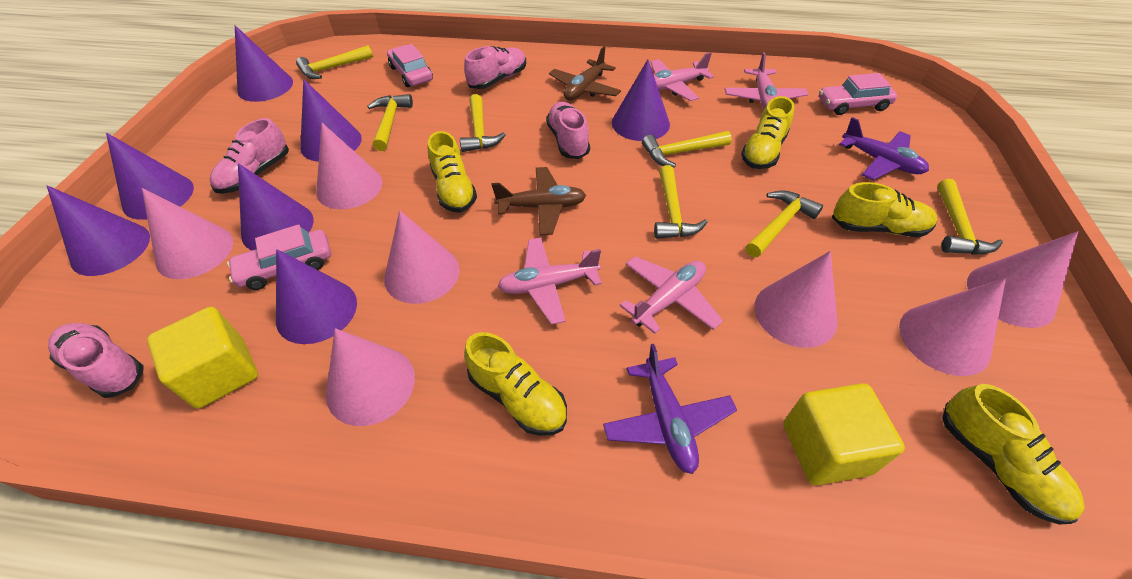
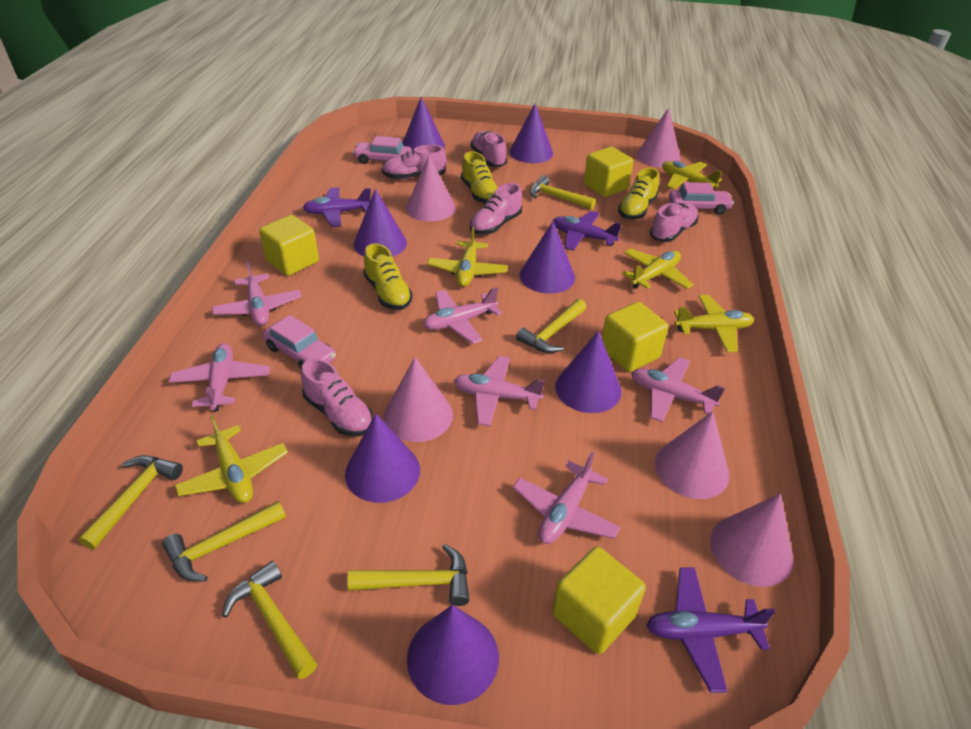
brown plane: 2 -> 0
pink cone: 7 -> 5
pink plane: 4 -> 6
pink shoe: 4 -> 5
purple plane: 2 -> 3
yellow cube: 2 -> 4
yellow hammer: 7 -> 6
yellow plane: 0 -> 5
yellow shoe: 5 -> 3

